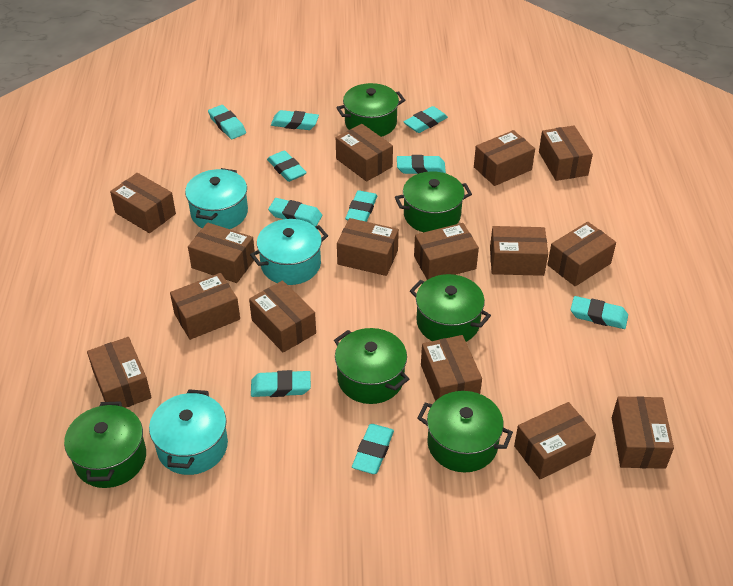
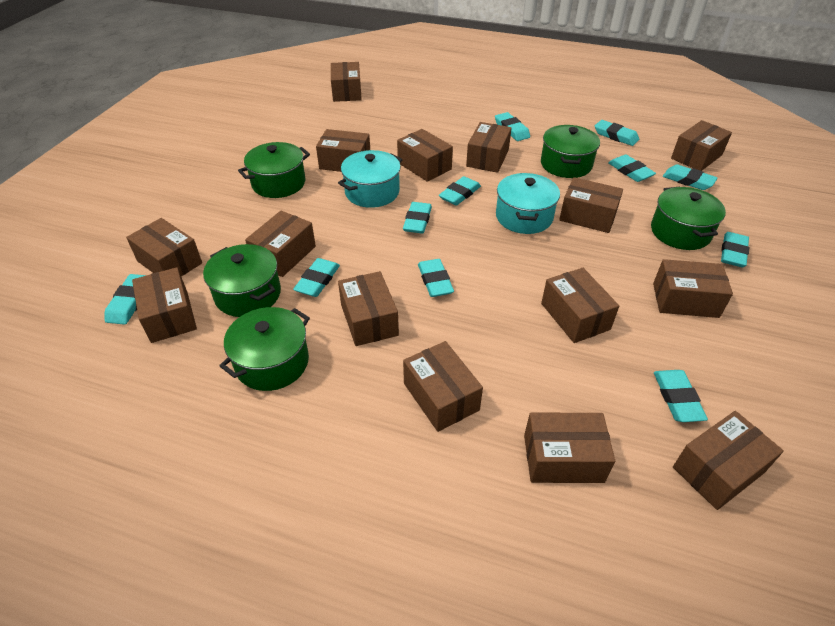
green pot: 6 -> 5
turquoise eraser: 10 -> 11
turquoise pot: 3 -> 2

